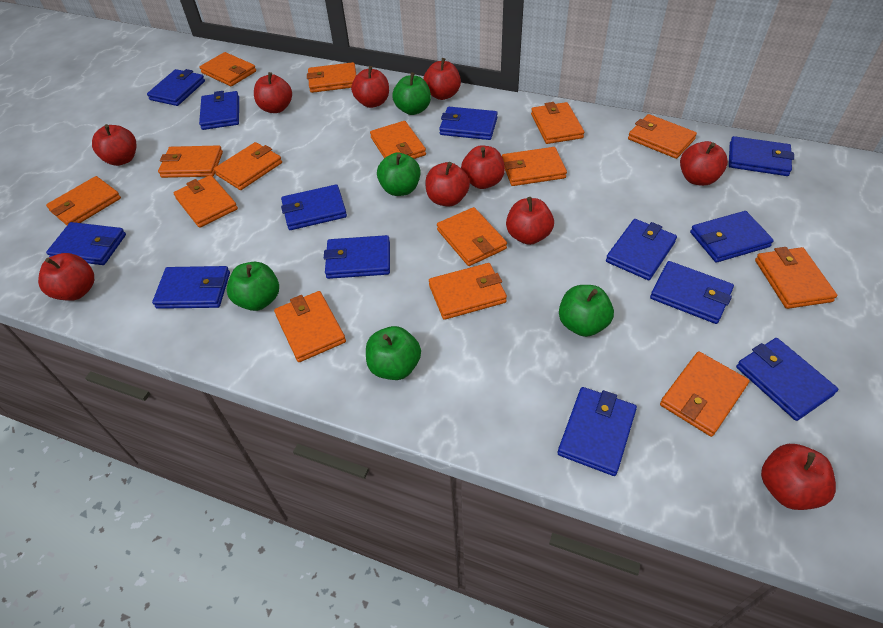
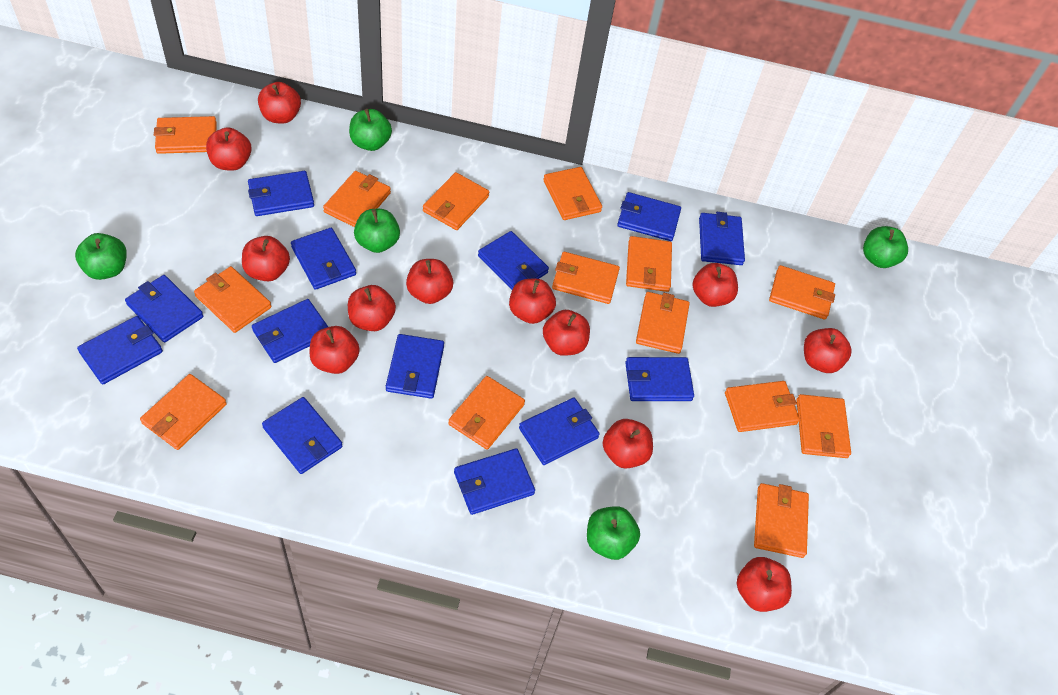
orange wallet: 15 -> 14
red apple: 10 -> 12

